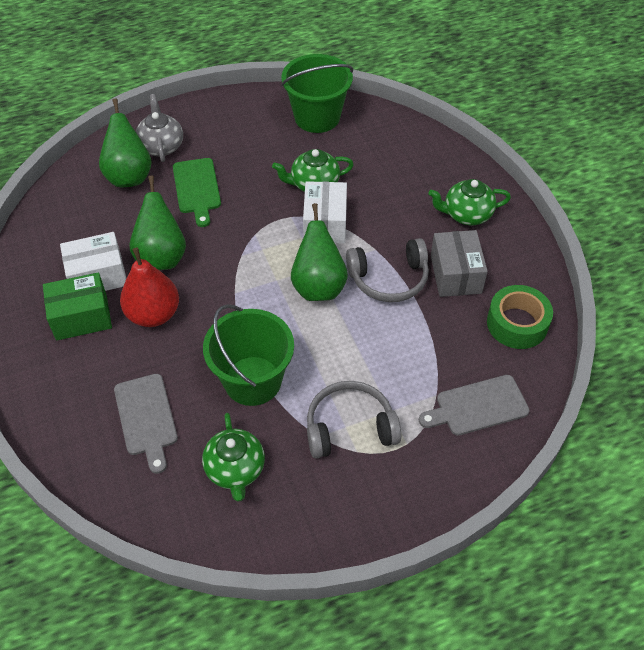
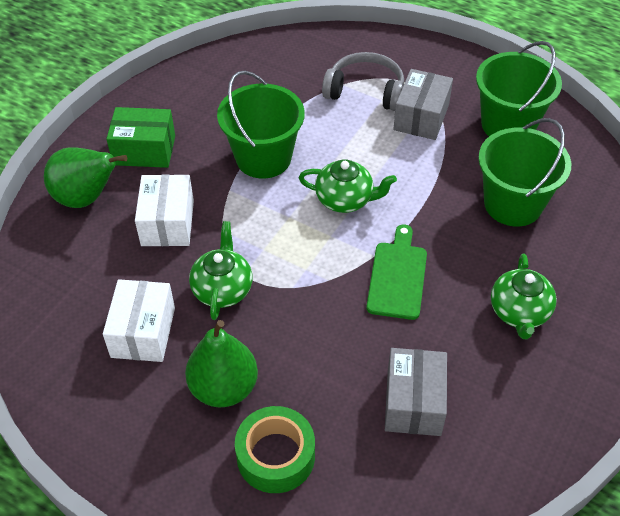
green bucket: 2 -> 3
green pear: 3 -> 2
grey box: 1 -> 2
grey cutting board: 2 -> 0
grey headphones: 2 -> 1
grey teapot: 1 -> 0
red pear: 1 -> 0

